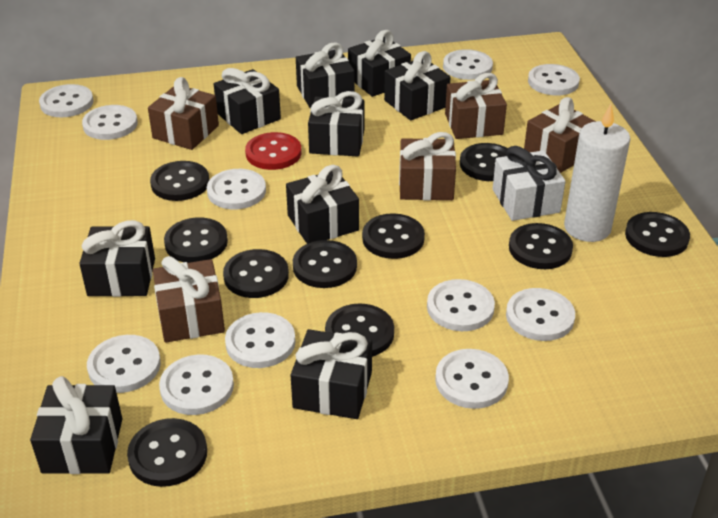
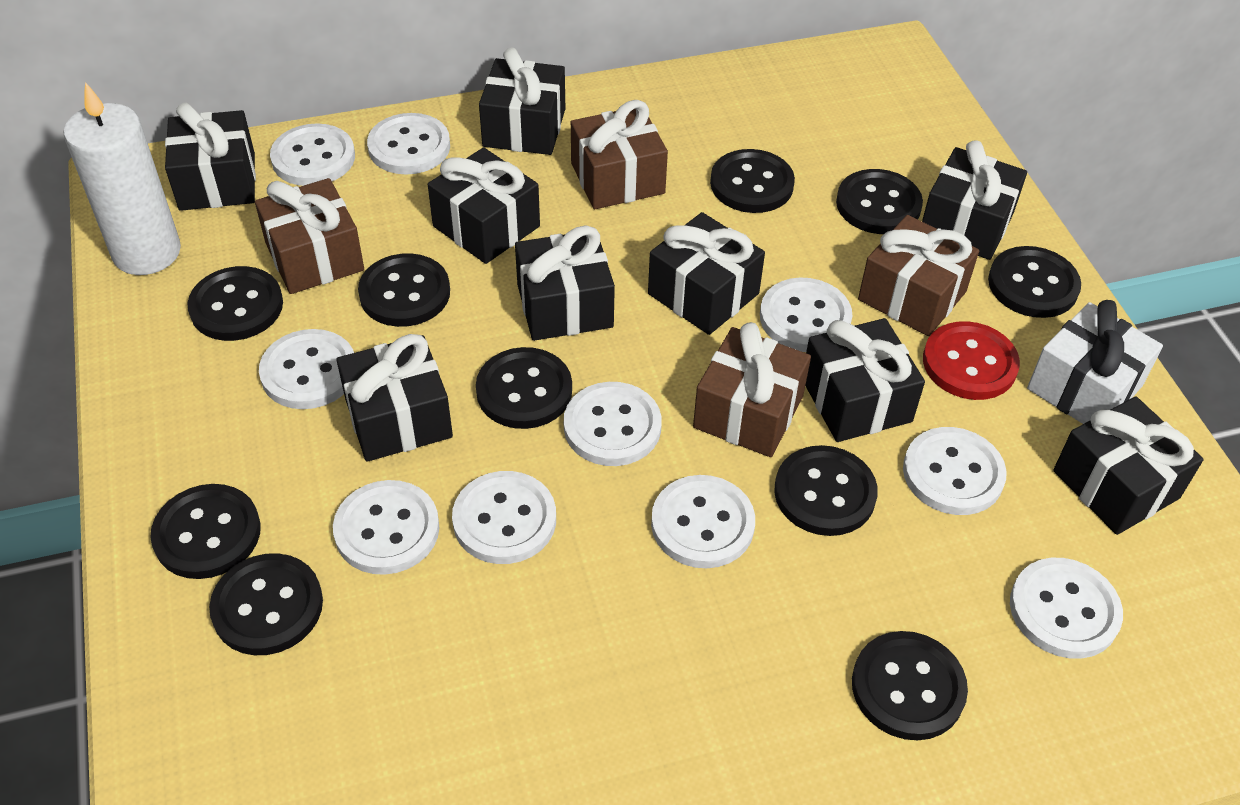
brown gift: 5 -> 4
white button: 11 -> 10

